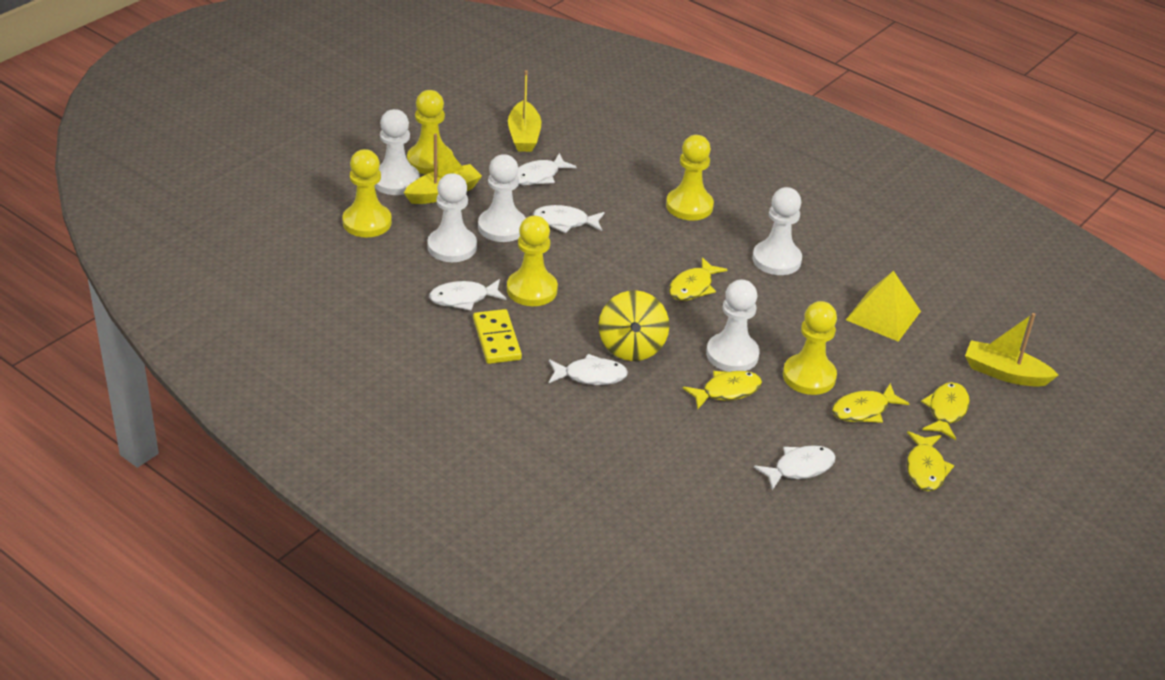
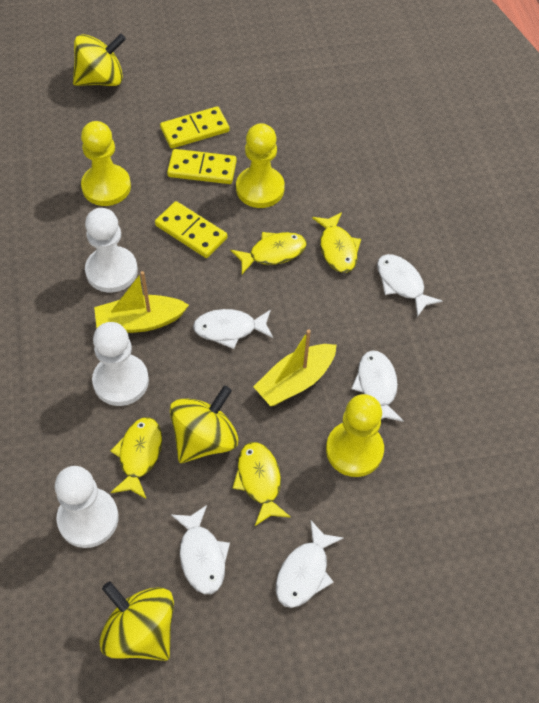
white pawn: 5 -> 3
yellow boat: 3 -> 2
yellow domino: 1 -> 3
yellow fish: 5 -> 4
yellow pawn: 5 -> 3
yellow pyramid: 1 -> 0
yellow spinning top: 1 -> 3

